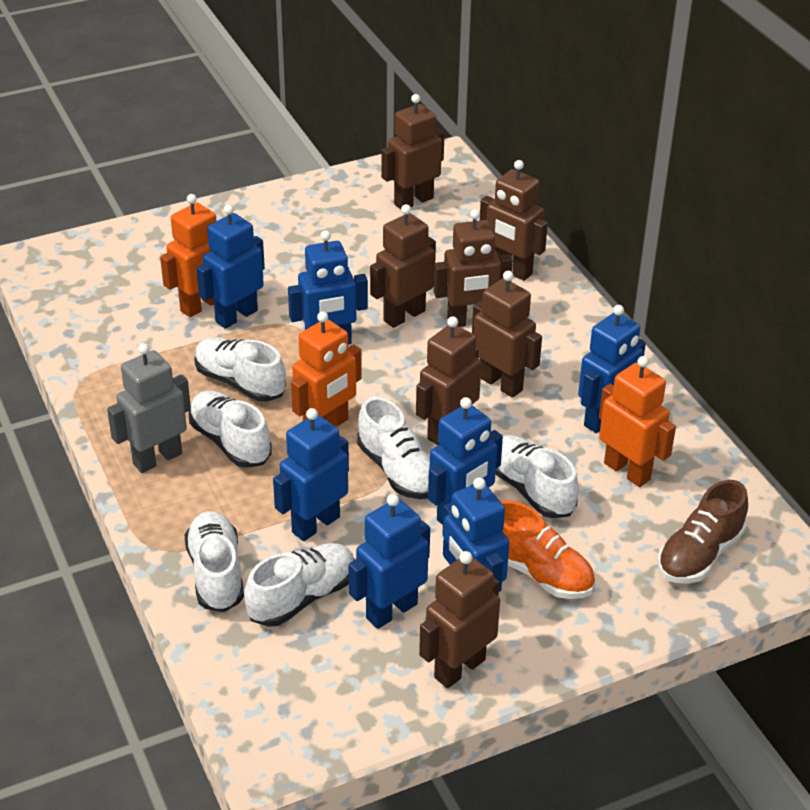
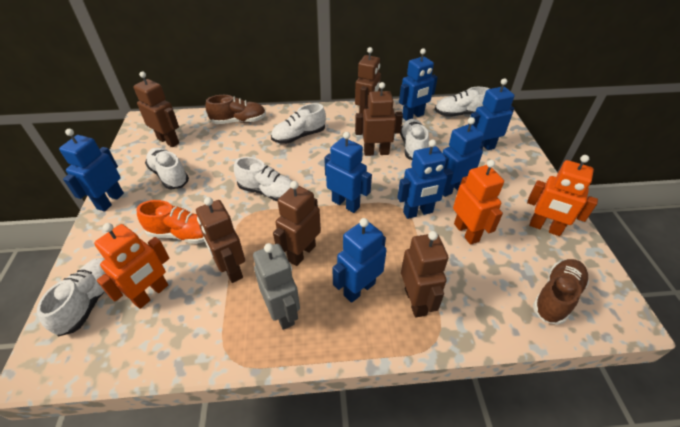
brown robot: 7 -> 6
brown shoe: 1 -> 2

